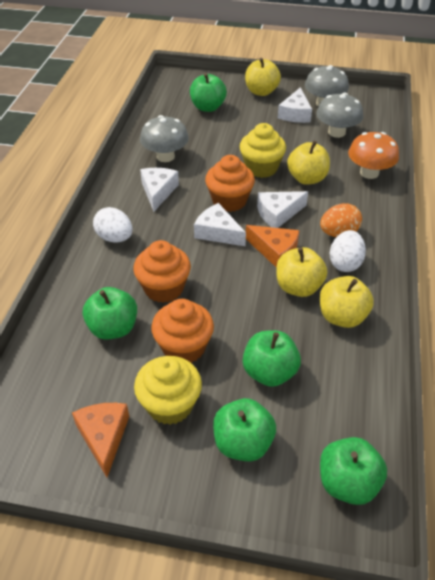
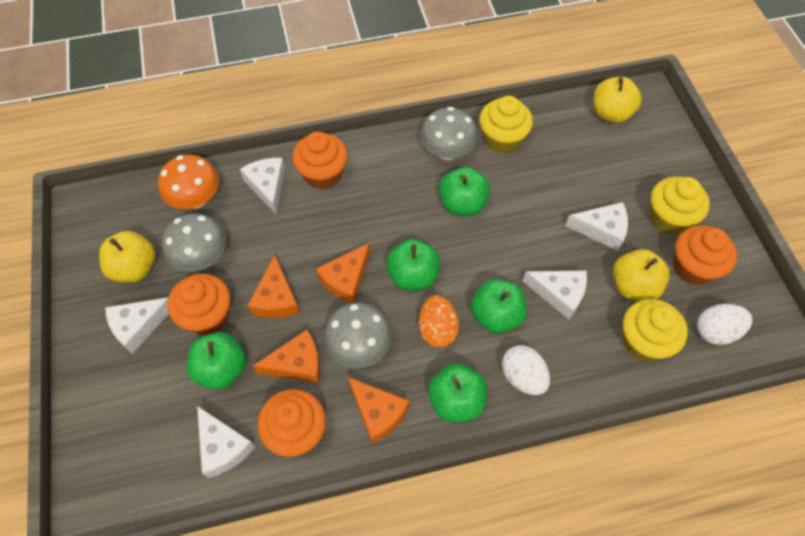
orange cheese: 2 -> 4
orange cupcake: 3 -> 4
white cheese: 4 -> 5
yellow apple: 4 -> 3
yellow cupcake: 2 -> 3

